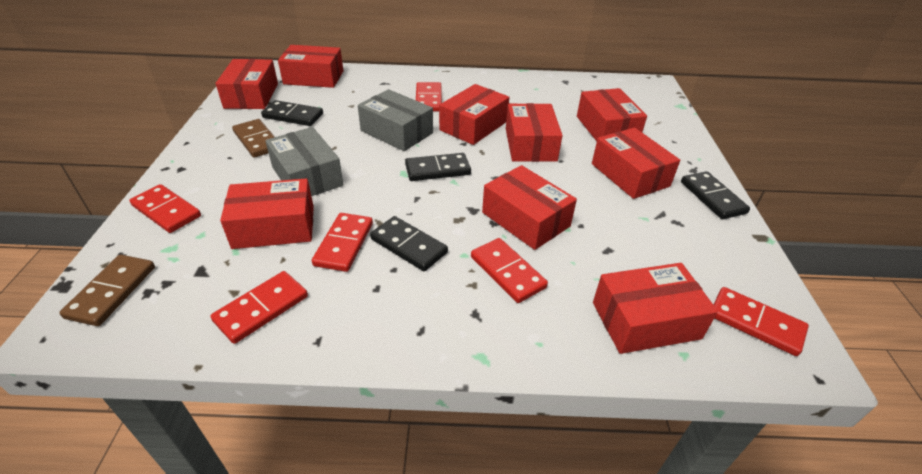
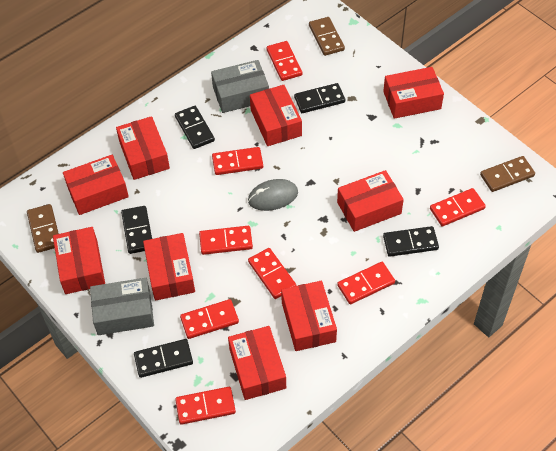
black domino: 4 -> 5
brown domino: 2 -> 3
grey mouse: 0 -> 1
red domino: 6 -> 8

